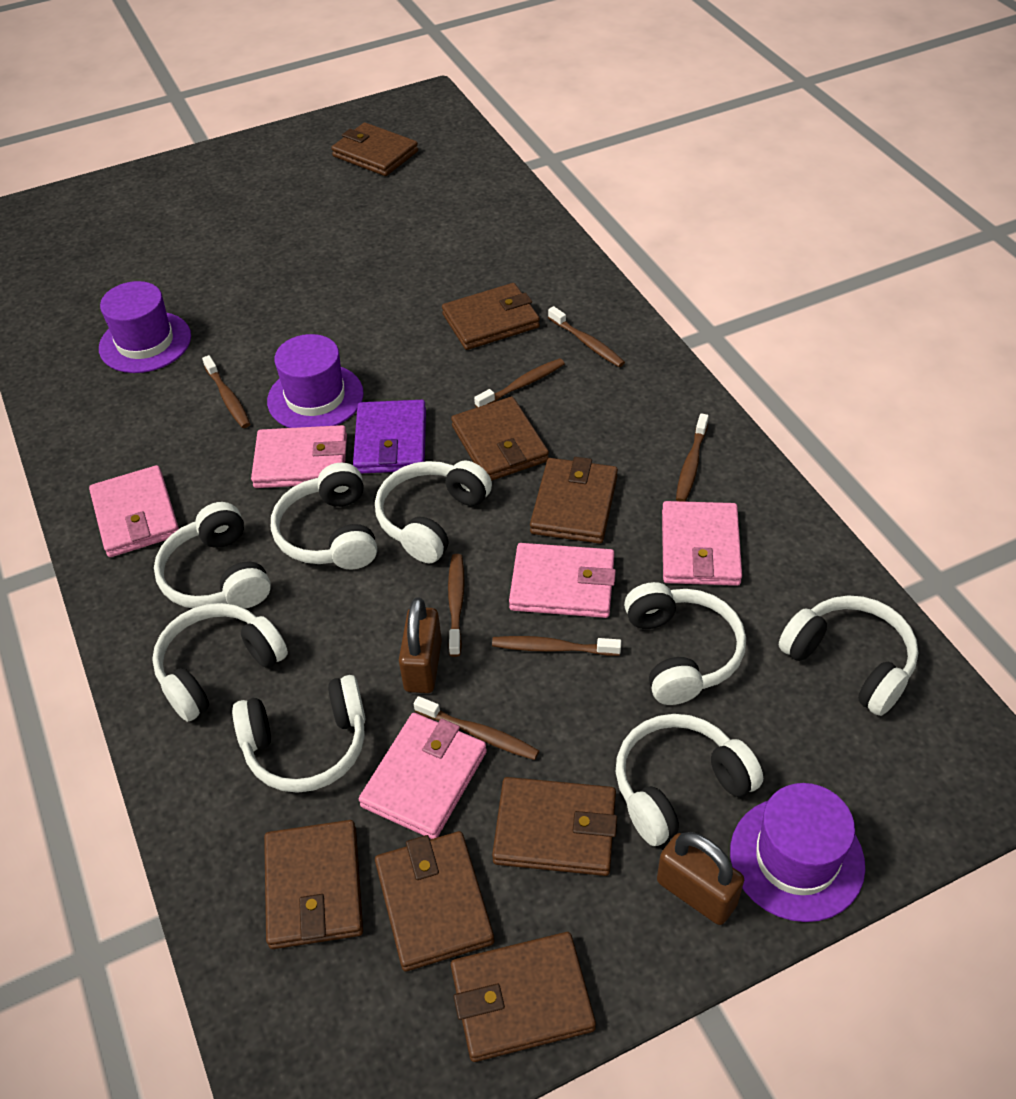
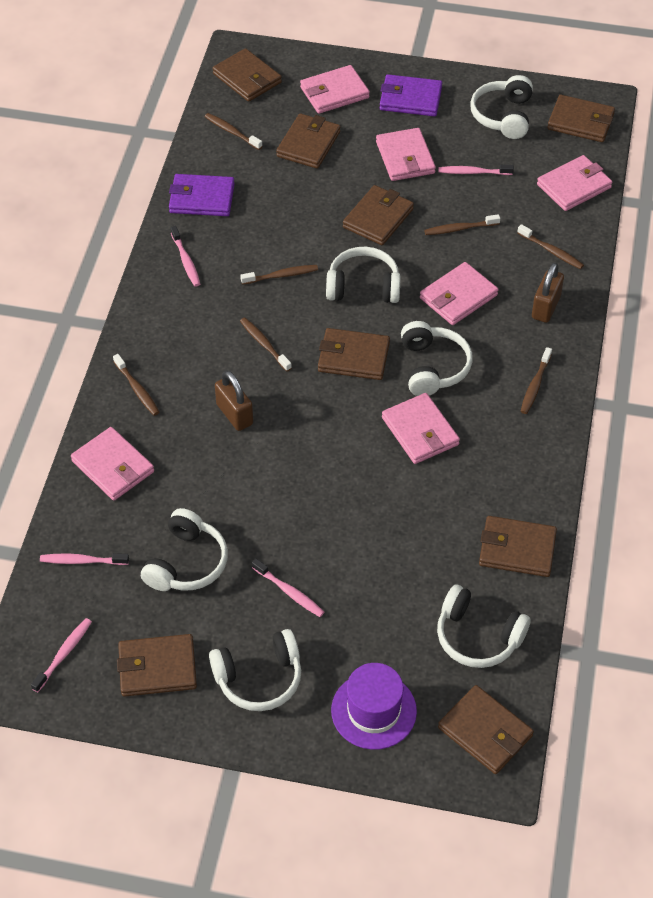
pink toothbrush: 0 -> 5
pink wallet: 5 -> 6
purple hat: 3 -> 1
purple wallet: 1 -> 2
white headphones: 8 -> 6

